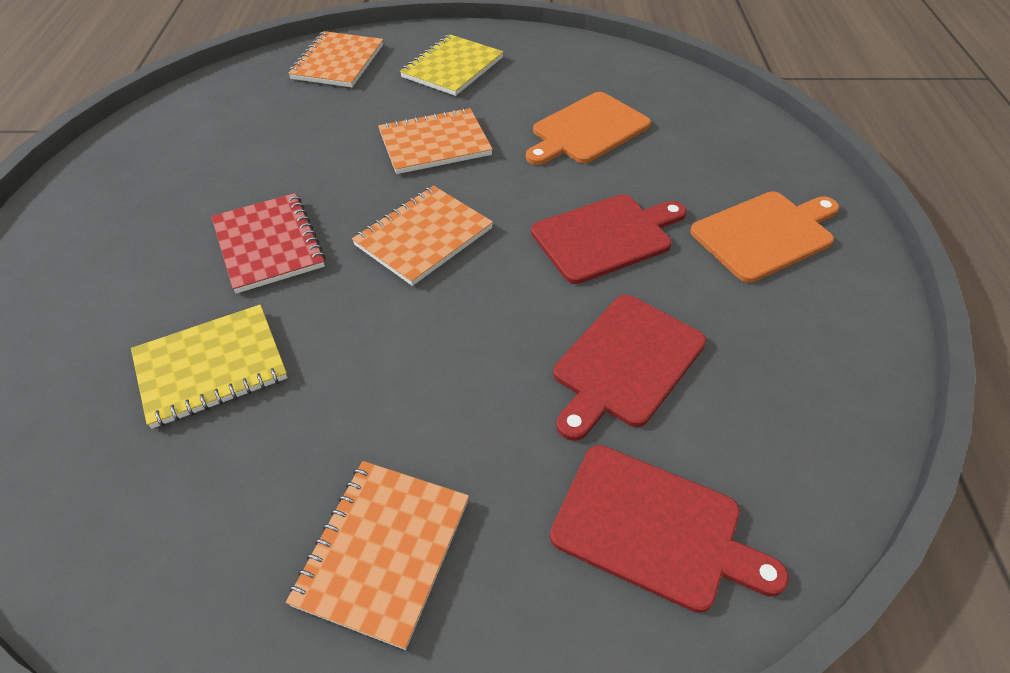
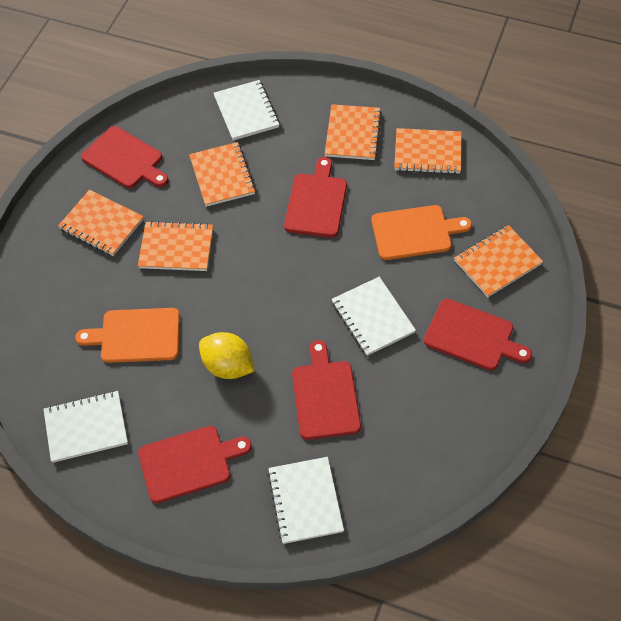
orange notebook: 4 -> 6
red cutting board: 3 -> 5
red notebook: 1 -> 0
white notebook: 0 -> 4
yellow lemon: 0 -> 1
yellow notebook: 2 -> 0

